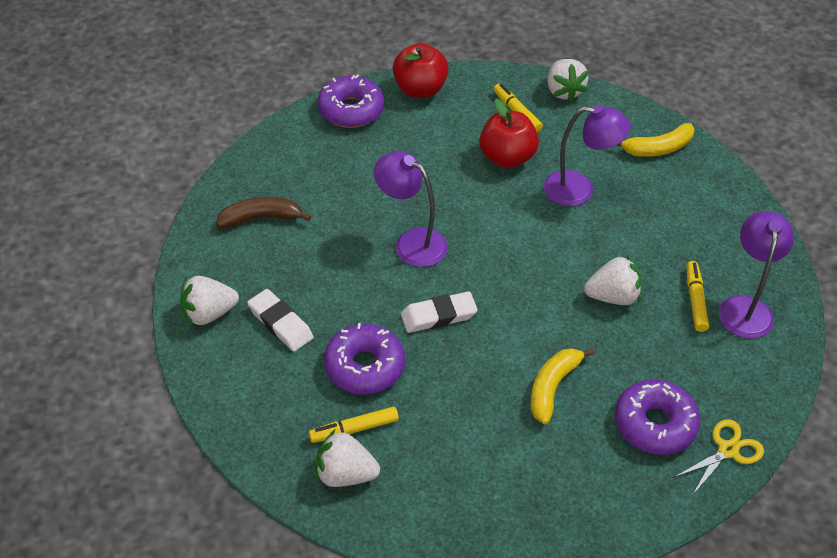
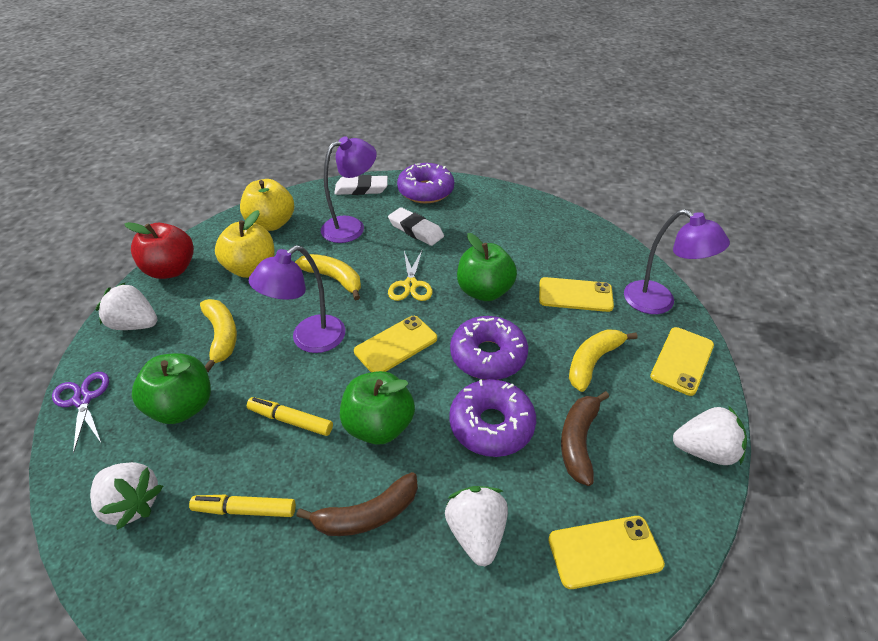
brown banana: 1 -> 2
green apple: 0 -> 3
purple scissors: 0 -> 1
red apple: 2 -> 1
yellow apple: 0 -> 2
yellow banana: 2 -> 3
yellow marker: 3 -> 2
yellow phone: 0 -> 4

